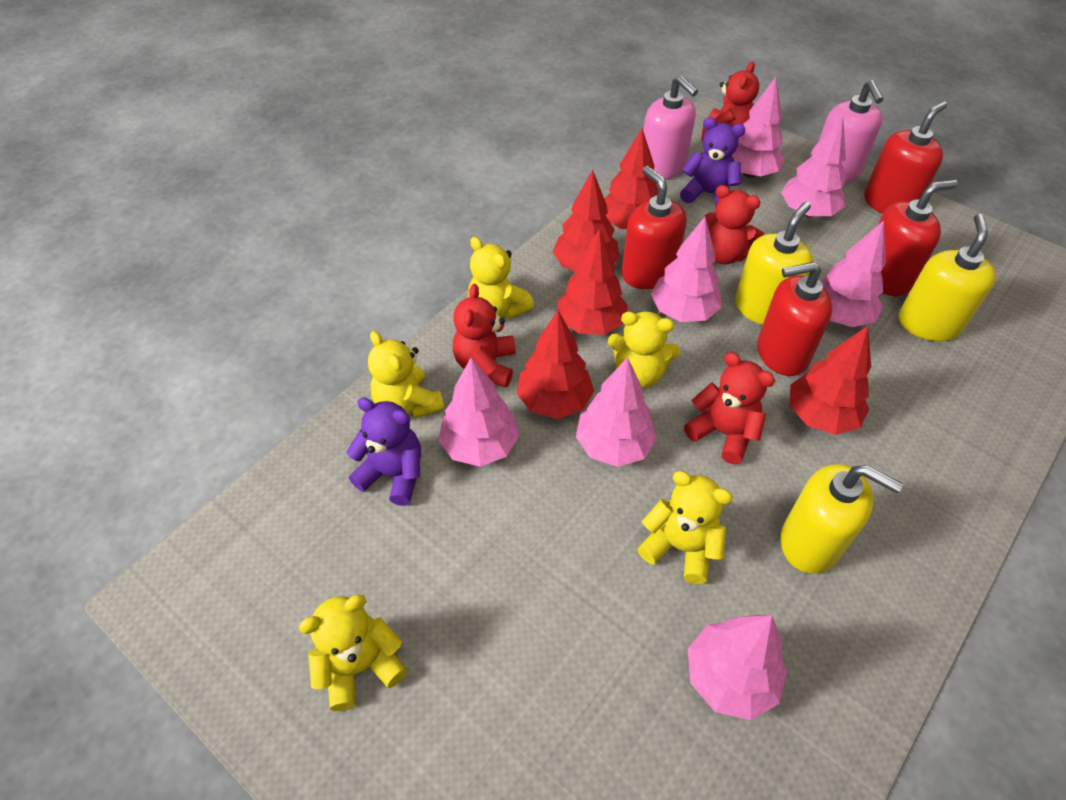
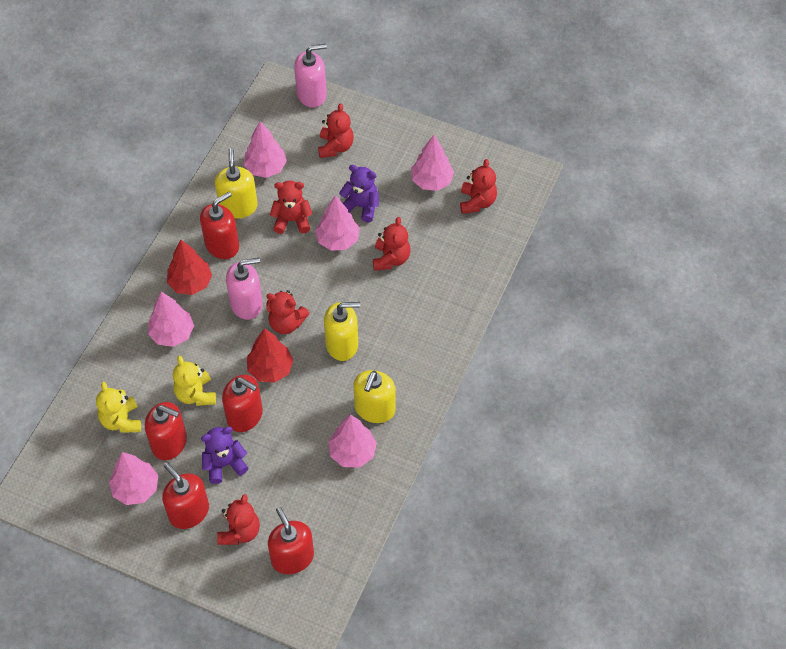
pink tree: 7 -> 6
red soap dispenser: 4 -> 5
red teddy bear: 4 -> 6
red tree: 5 -> 2
yellow teddy bear: 5 -> 2

